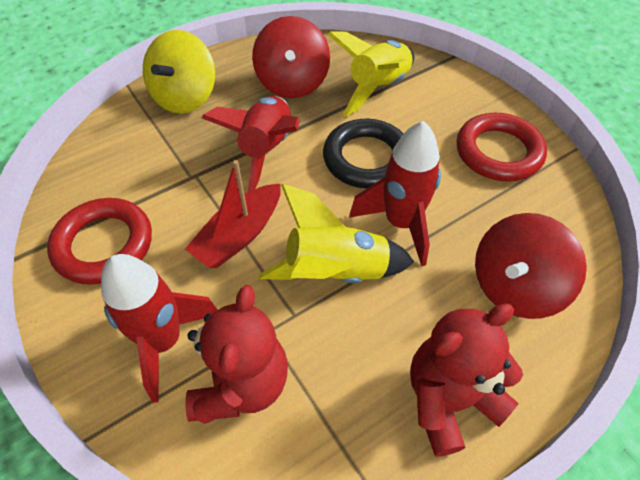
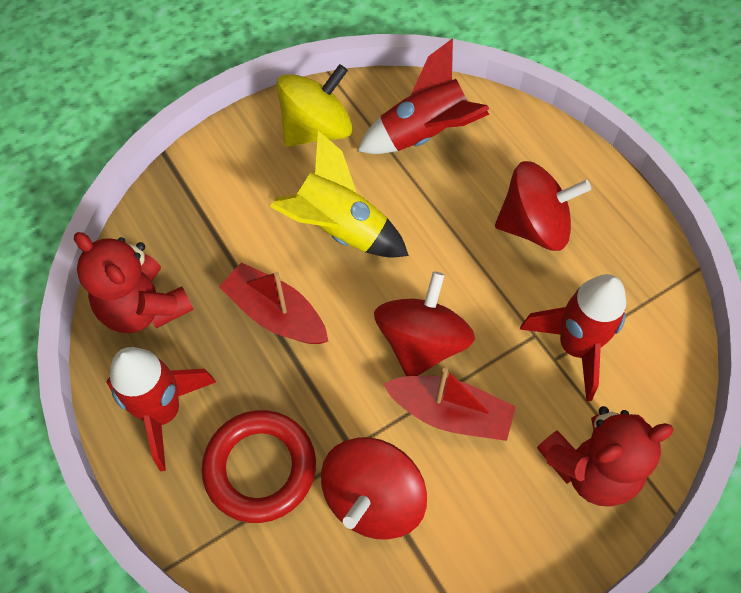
black ring: 1 -> 0
red boat: 1 -> 2
red ring: 2 -> 1
red spinning top: 2 -> 3
yellow rocket: 2 -> 1

